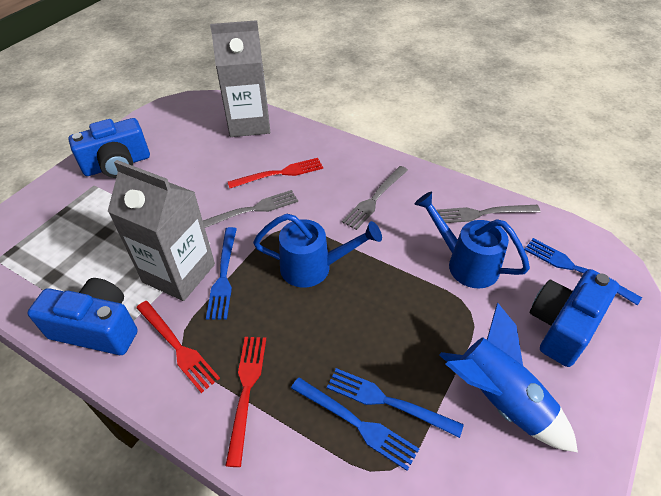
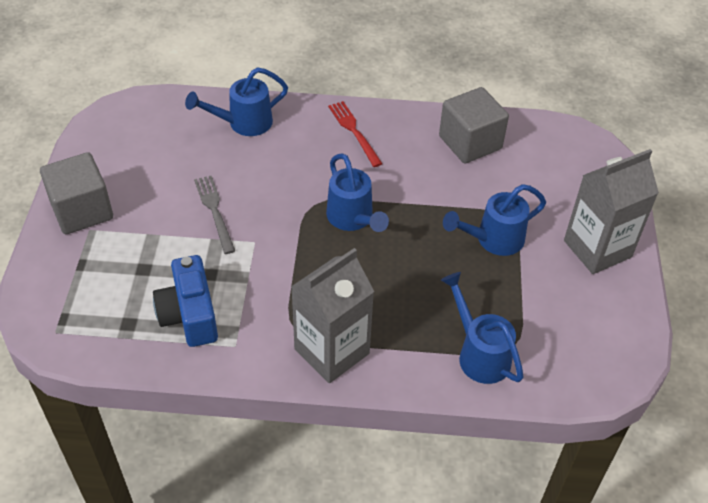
blue camera: 3 -> 1
blue fork: 4 -> 0
blue rocket: 1 -> 0
blue watering can: 2 -> 4
grey cube: 0 -> 2
grey fork: 3 -> 1
red fork: 3 -> 1

